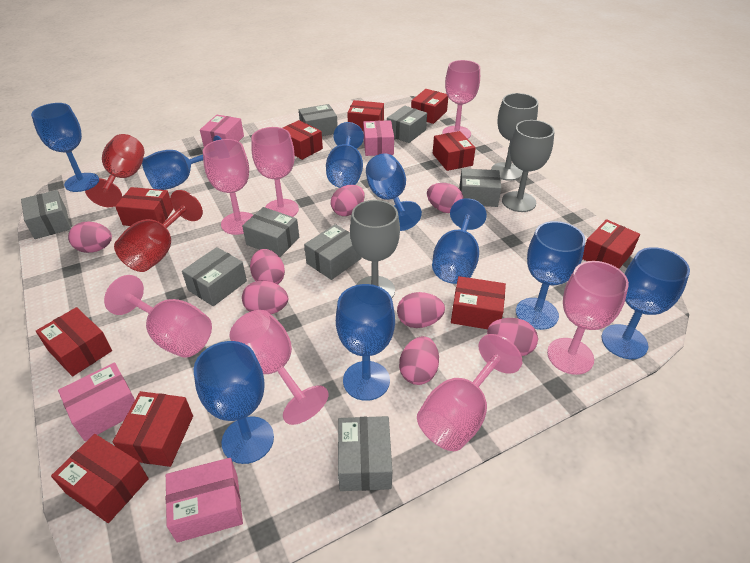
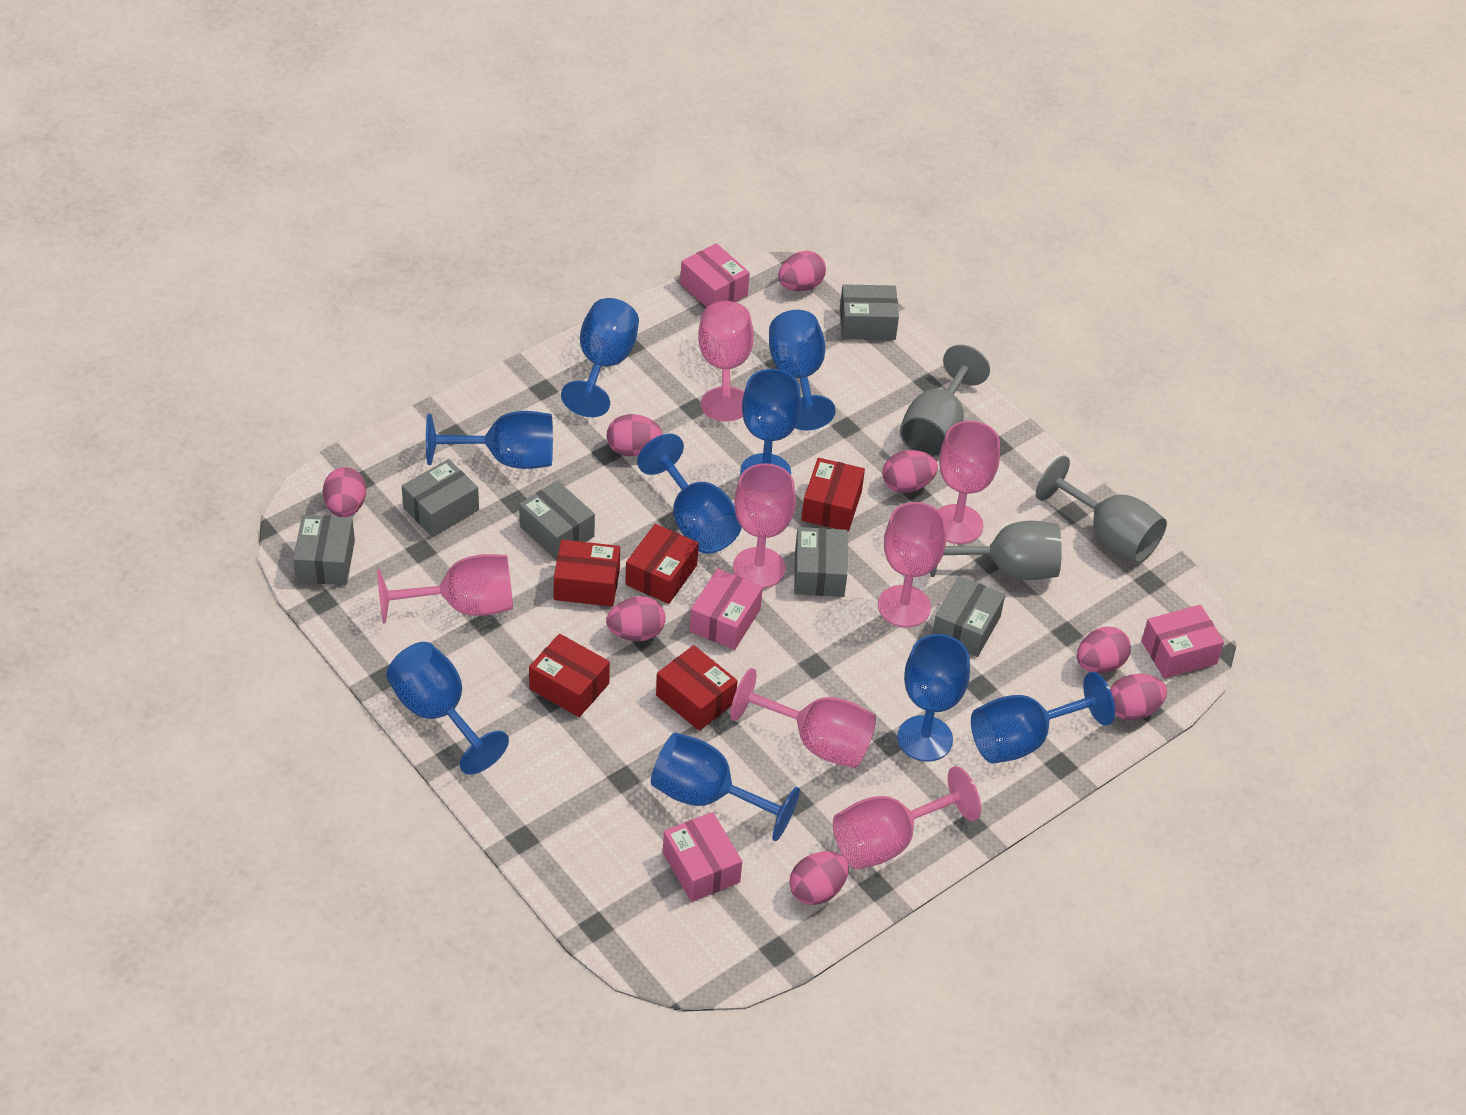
grey box: 8 -> 6
red box: 10 -> 5
red goblet: 2 -> 0

